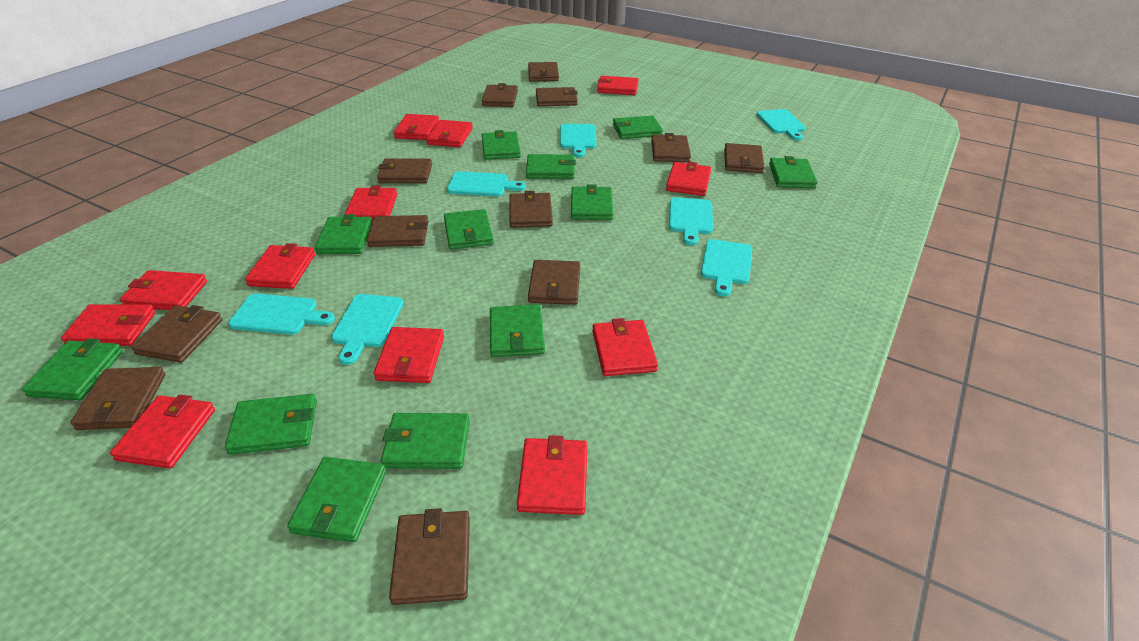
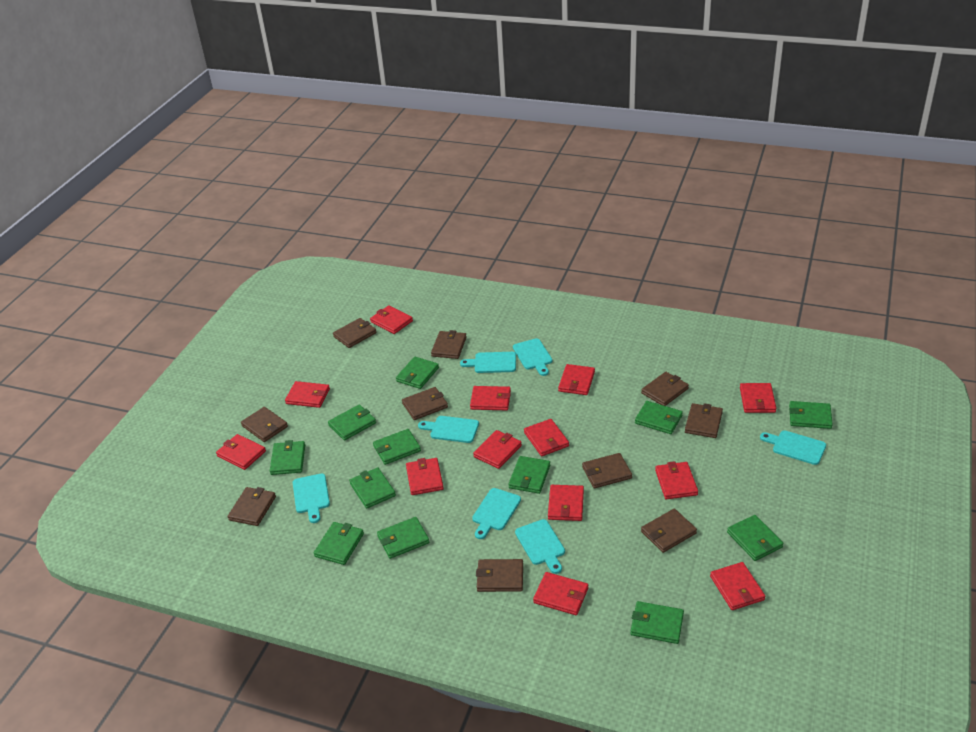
brown wallet: 12 -> 10
red wallet: 12 -> 13

